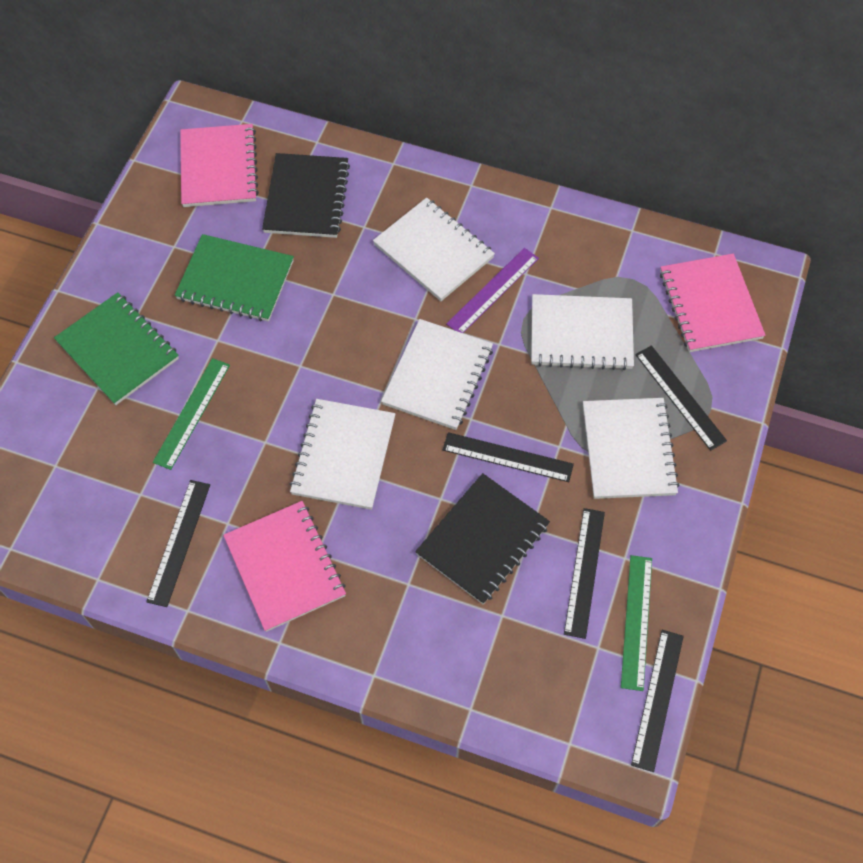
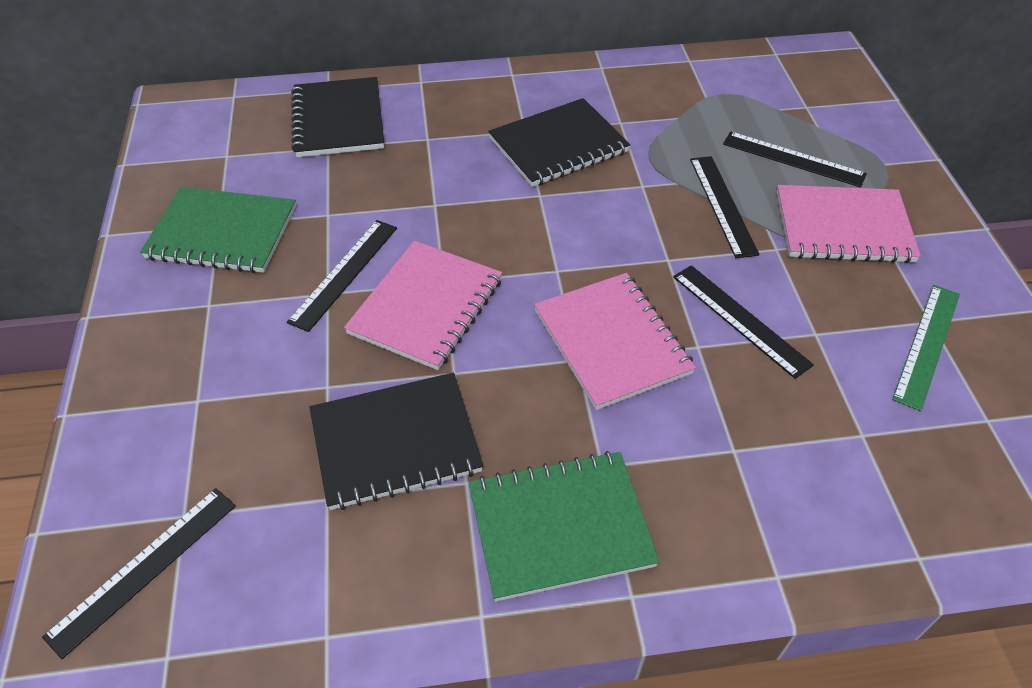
black notebook: 2 -> 3
green ruler: 2 -> 1
purple ruler: 1 -> 0
white notebook: 5 -> 0

